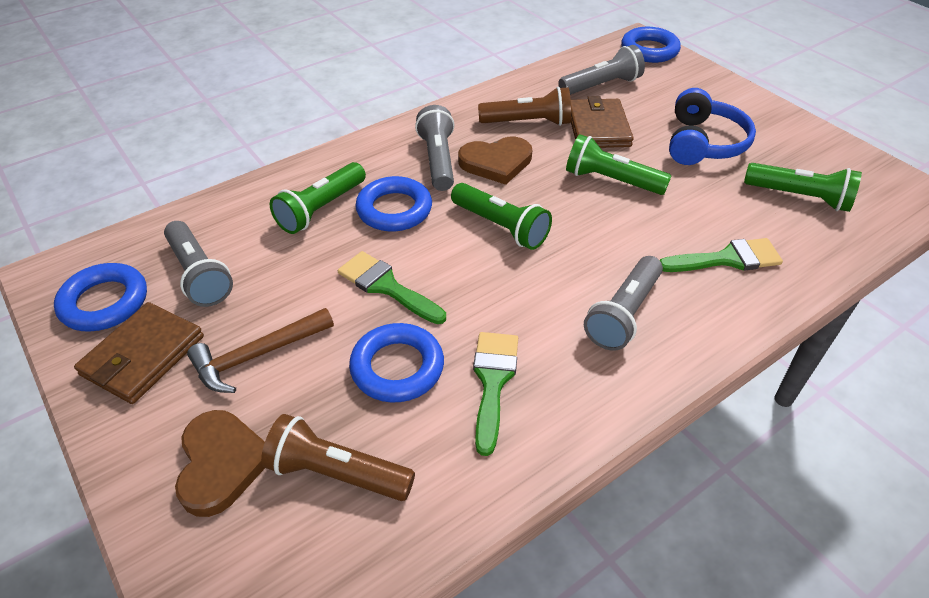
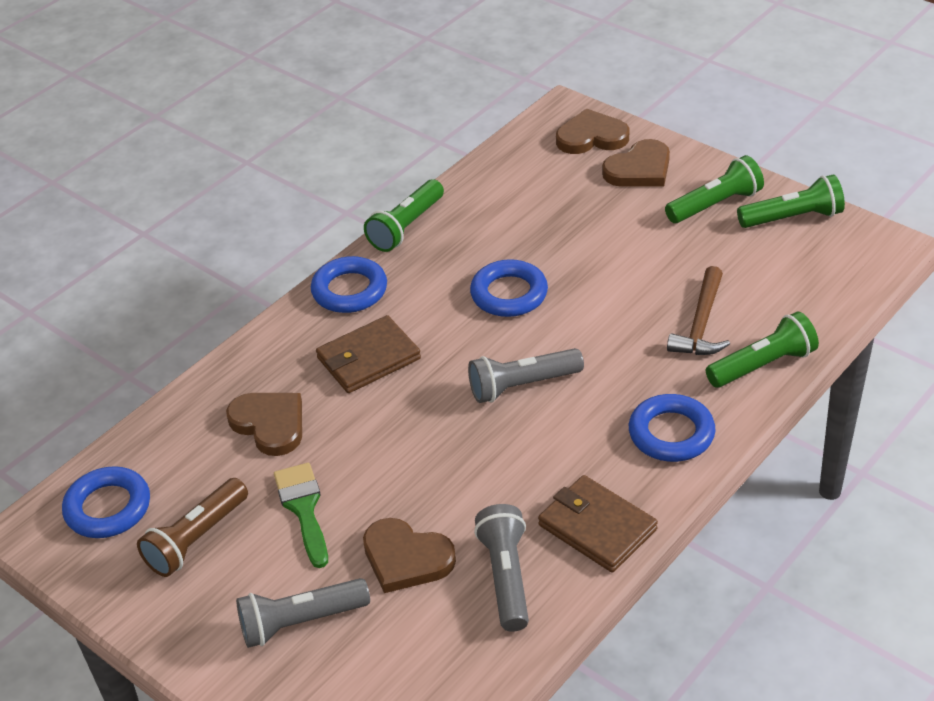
blue headphones: 1 -> 0
brown flashlight: 2 -> 1
brown heart: 2 -> 4
green brush: 3 -> 1
grey flashlight: 4 -> 3

